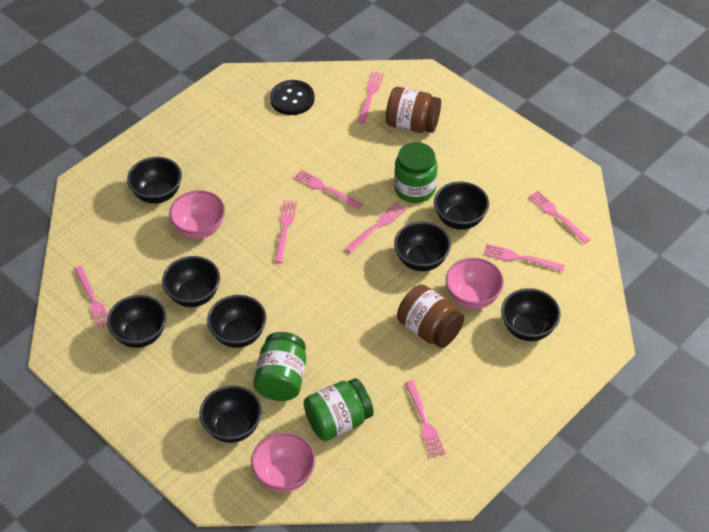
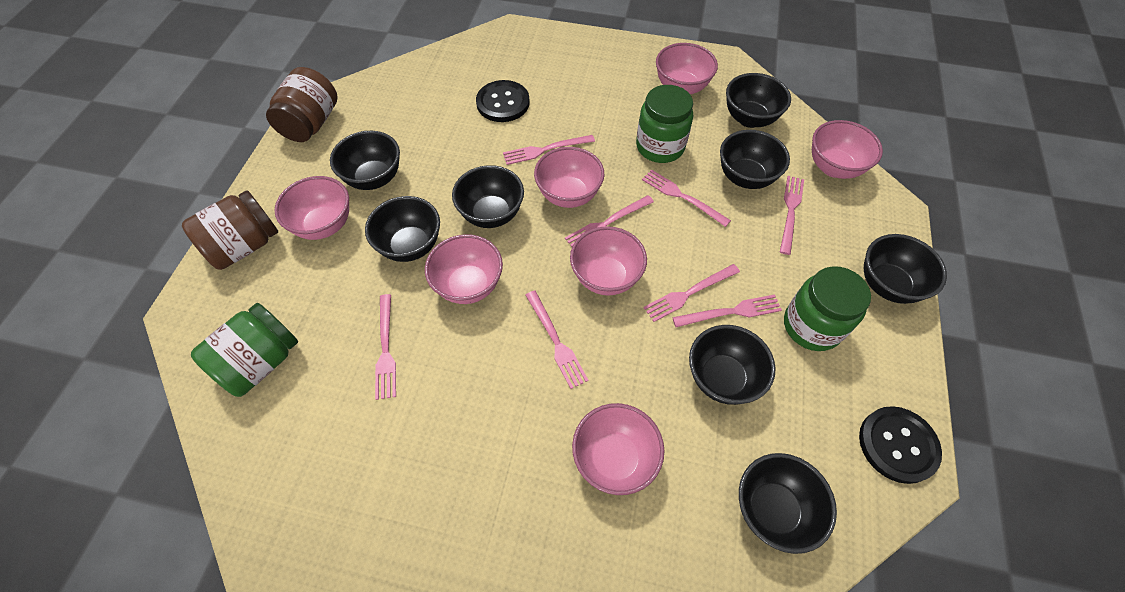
black button: 1 -> 2
pink bowl: 3 -> 7

